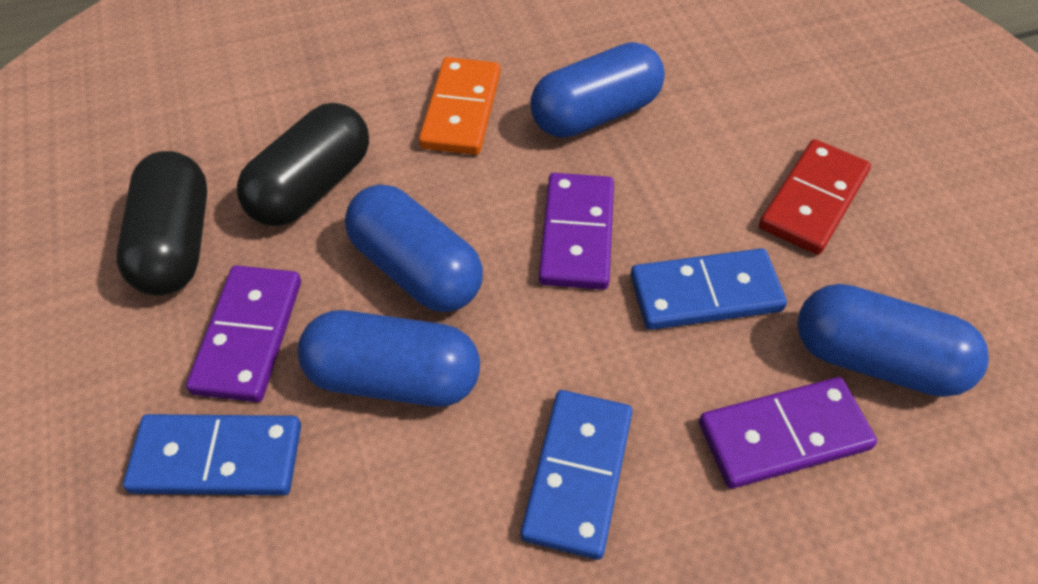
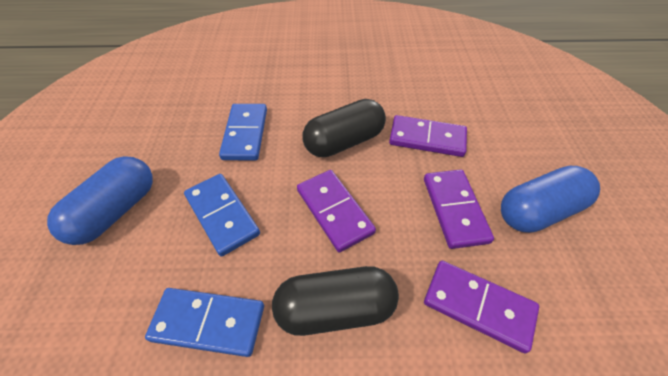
blue capsule: 4 -> 2
orange domino: 1 -> 0
purple domino: 3 -> 4
red domino: 1 -> 0

